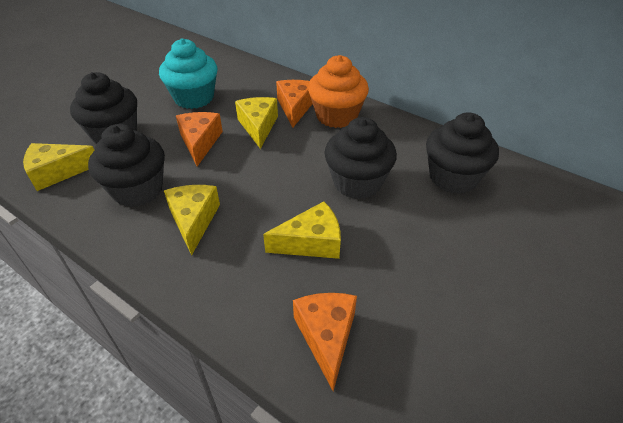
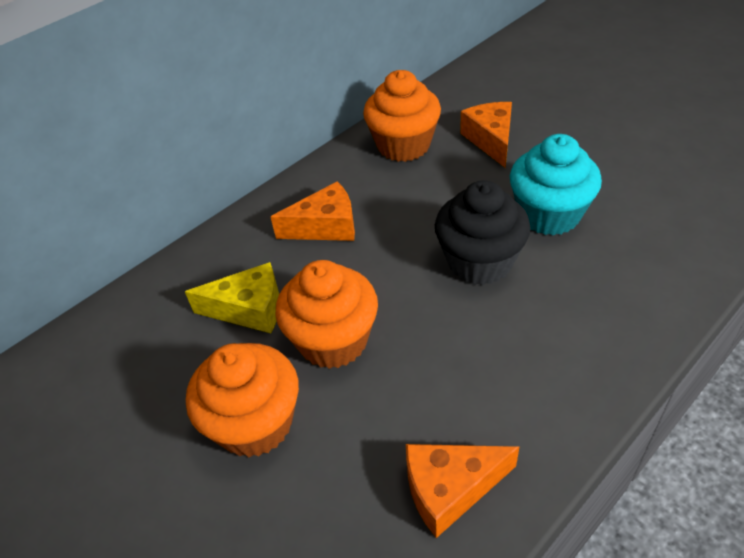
black cupcake: 4 -> 1
orange cupcake: 1 -> 3
yellow cheese: 4 -> 1

